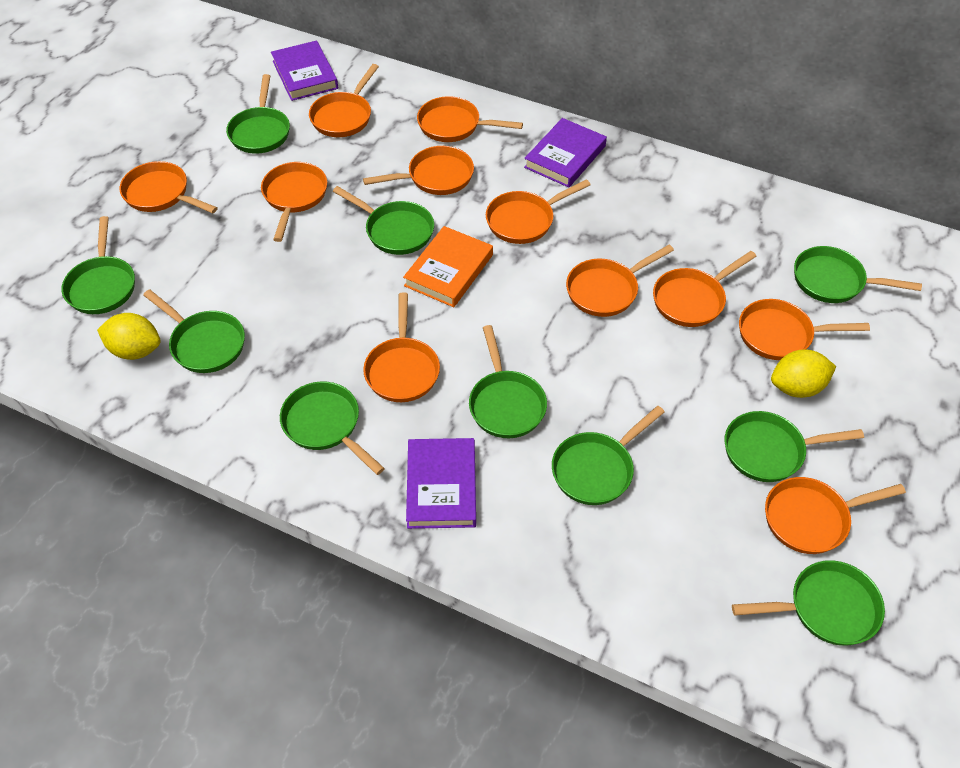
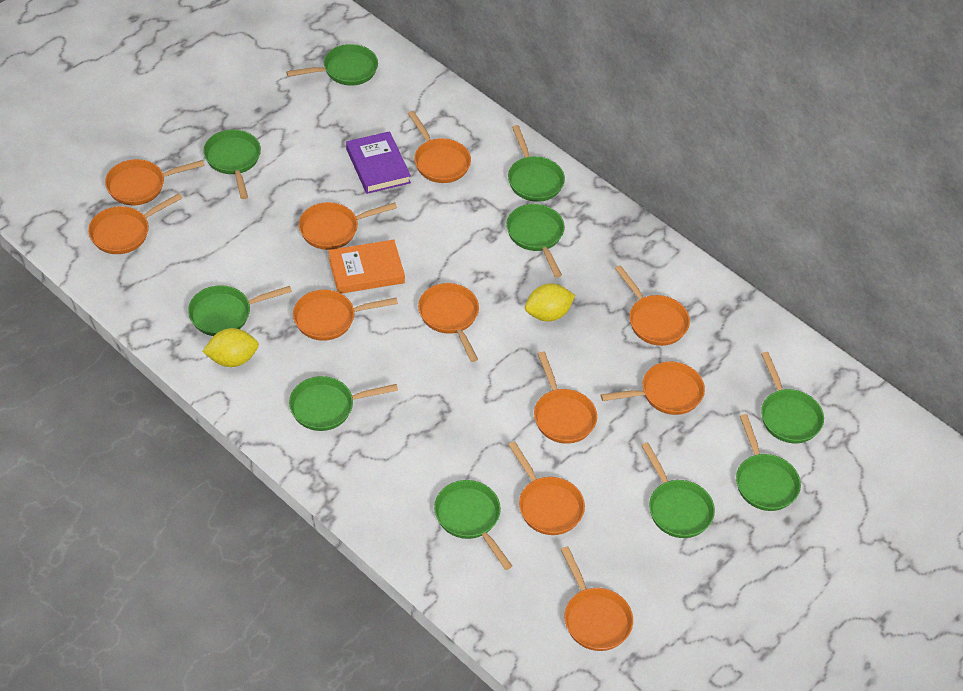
purple book: 3 -> 1

